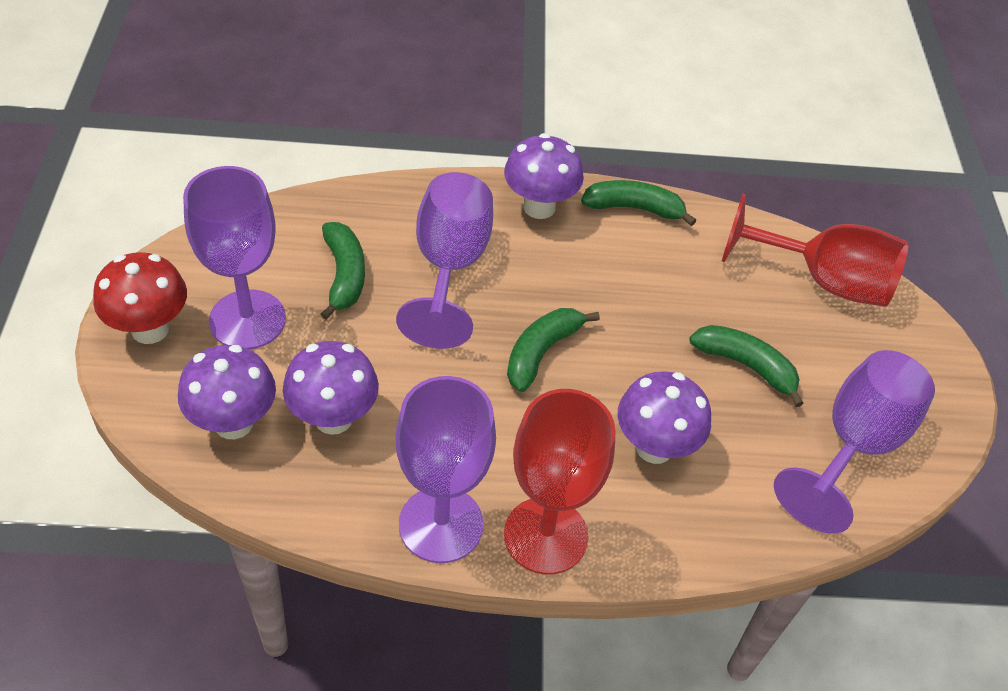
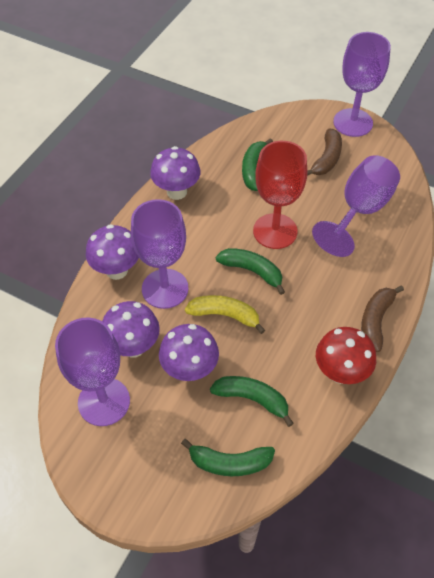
brown banana: 0 -> 2
red goblet: 2 -> 1
yellow banana: 0 -> 1

